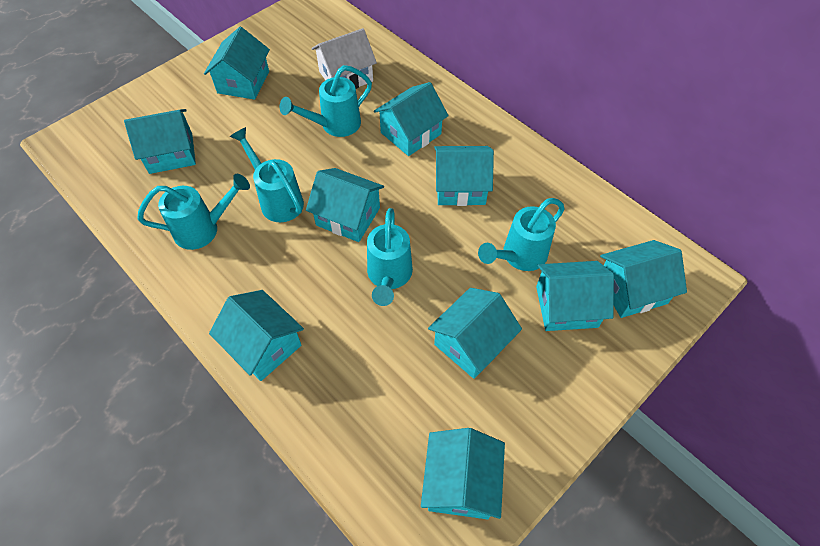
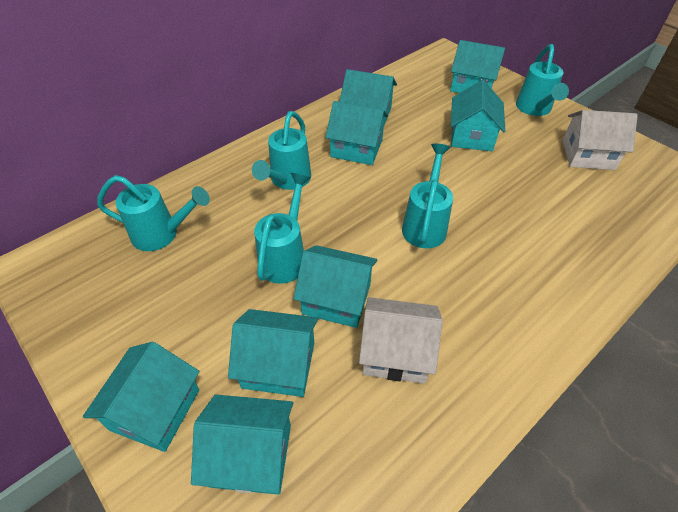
turquoise house: 10 -> 8
white house: 1 -> 2

